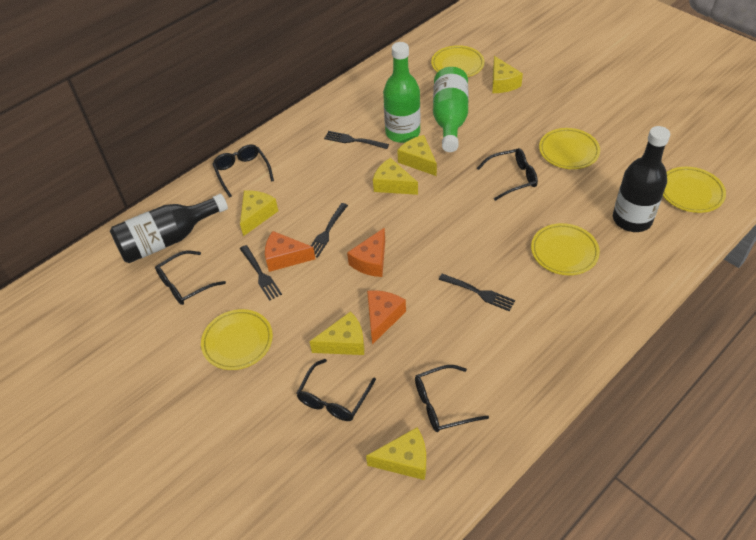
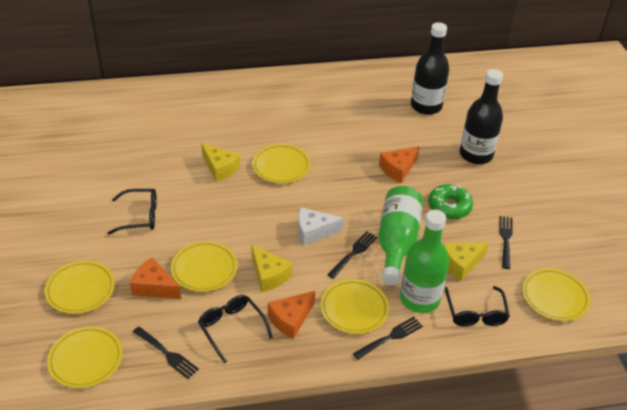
black glasses: 5 -> 3
green donut: 0 -> 1
white cheese: 0 -> 1
yellow cheese: 6 -> 3
yellow plate: 5 -> 6

